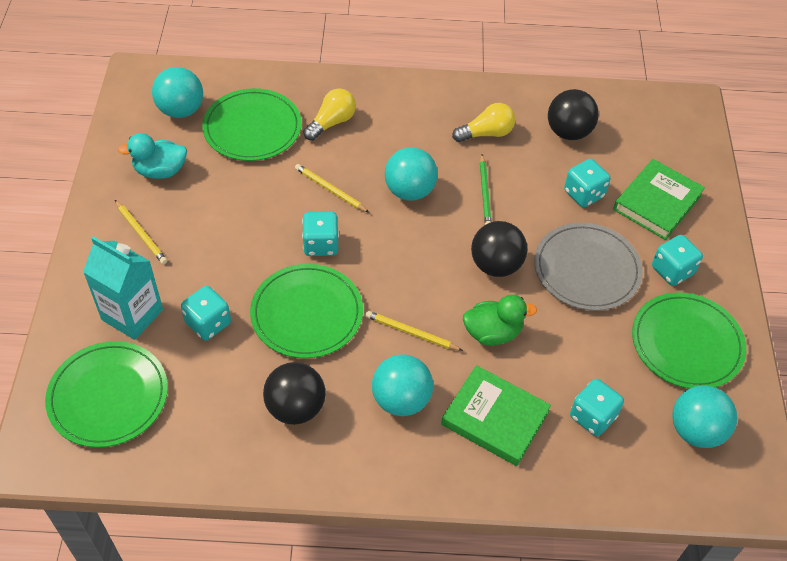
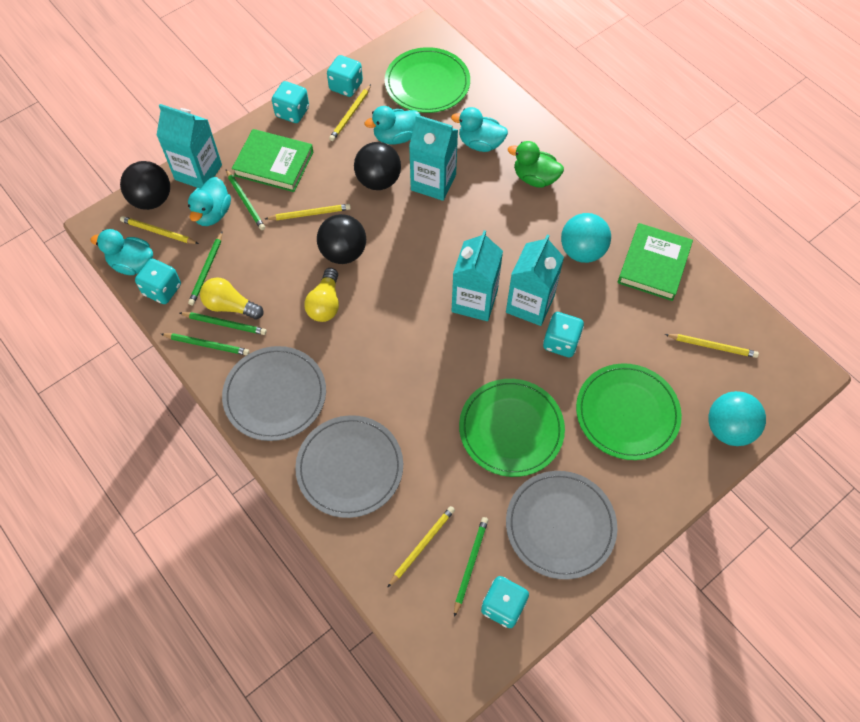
green pencil: 1 -> 5
green plate: 4 -> 3
grey plate: 1 -> 3
turquoise ball: 4 -> 2
turquoise carton: 1 -> 4
turquoise duck: 1 -> 4
yellow pencil: 3 -> 5

